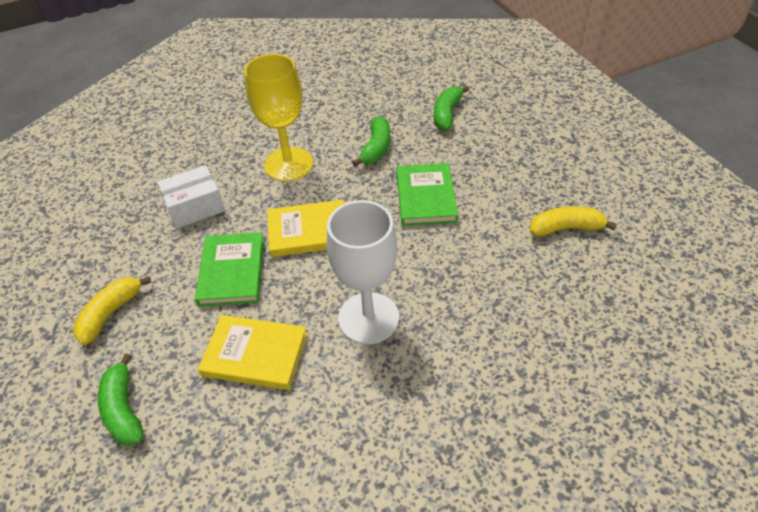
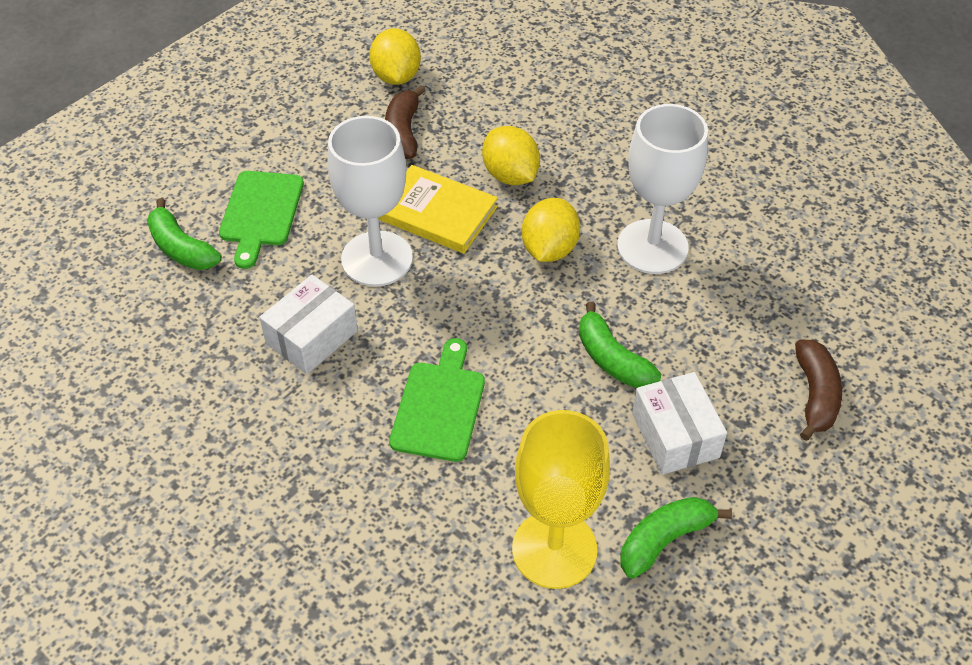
brown banana: 0 -> 2
green book: 2 -> 0
green cutting board: 0 -> 2
white box: 1 -> 2
white goblet: 1 -> 2
yellow banana: 2 -> 0
yellow book: 2 -> 1
yellow lemon: 0 -> 3

